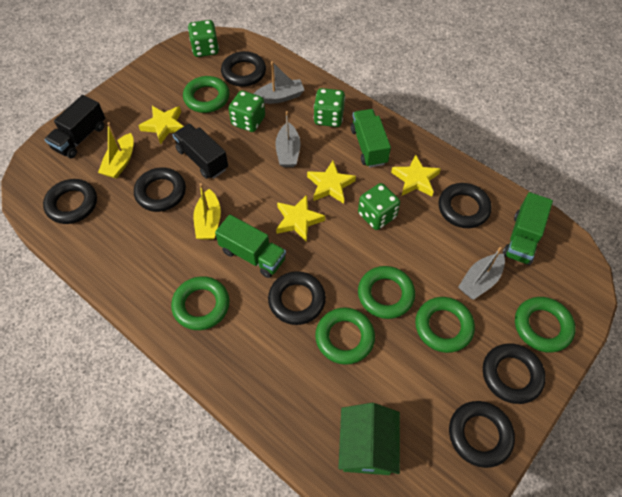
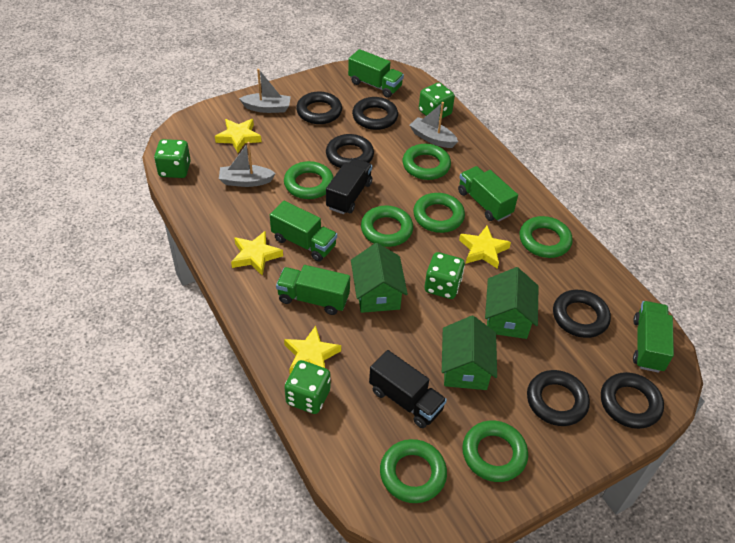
black ring: 7 -> 6
green house: 1 -> 3
green ring: 6 -> 7
green truck: 3 -> 5
yellow boat: 2 -> 0

